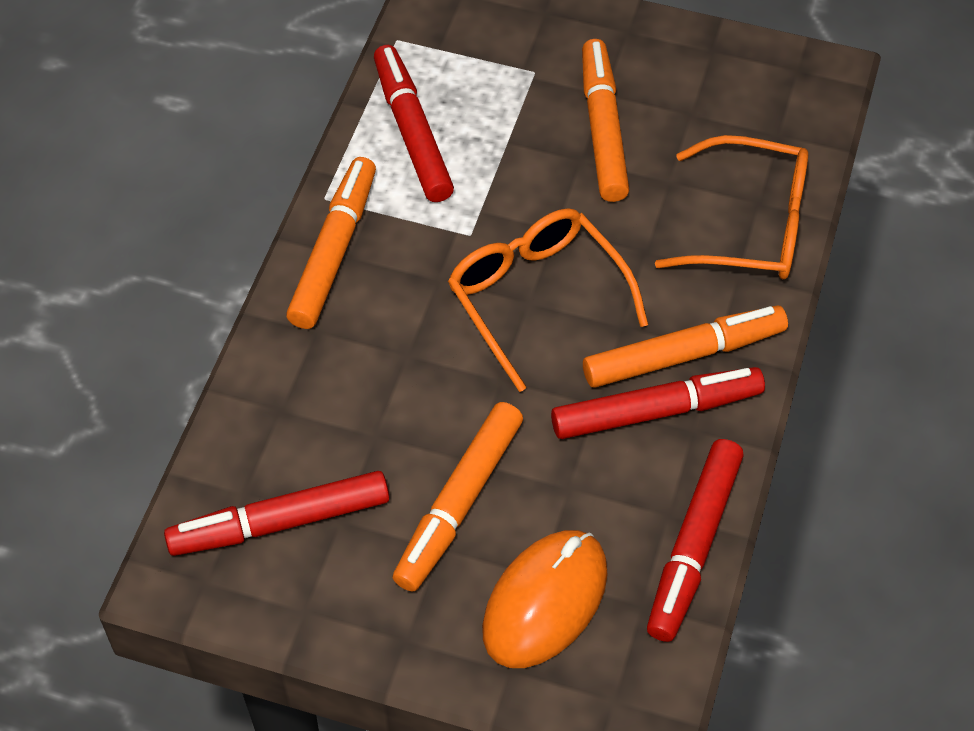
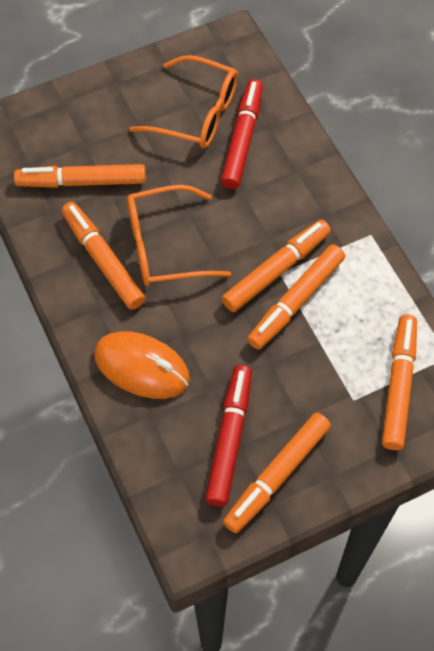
orange marker: 4 -> 6
red marker: 4 -> 2

